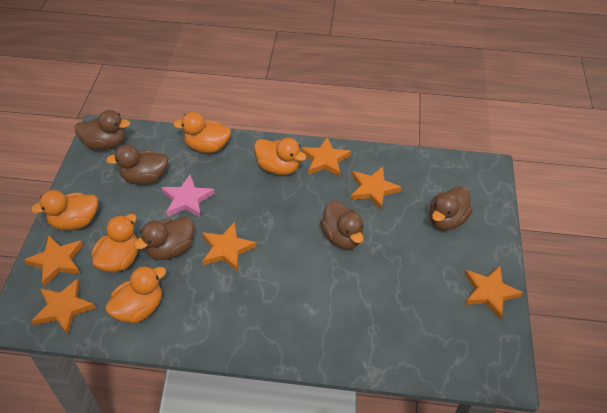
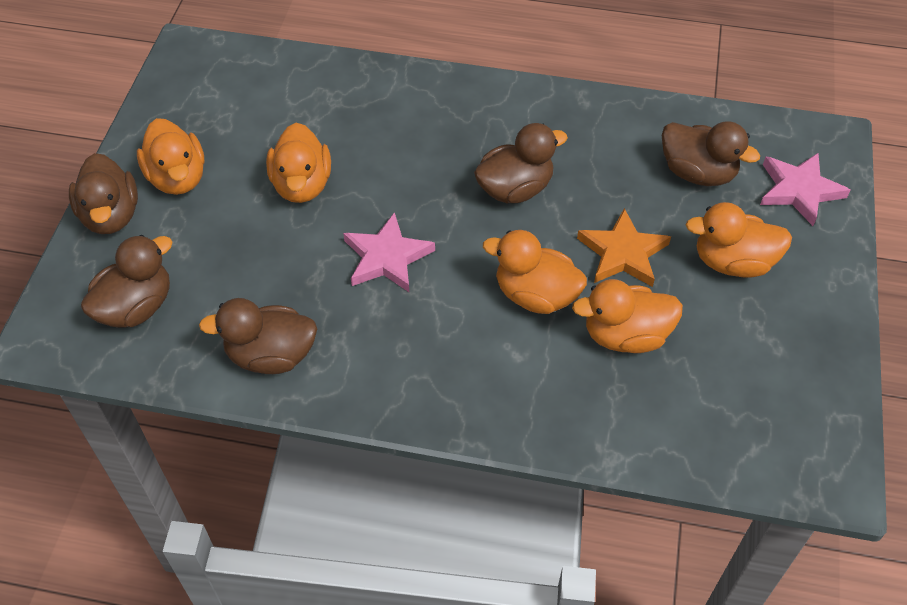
orange star: 6 -> 1
pink star: 1 -> 2

